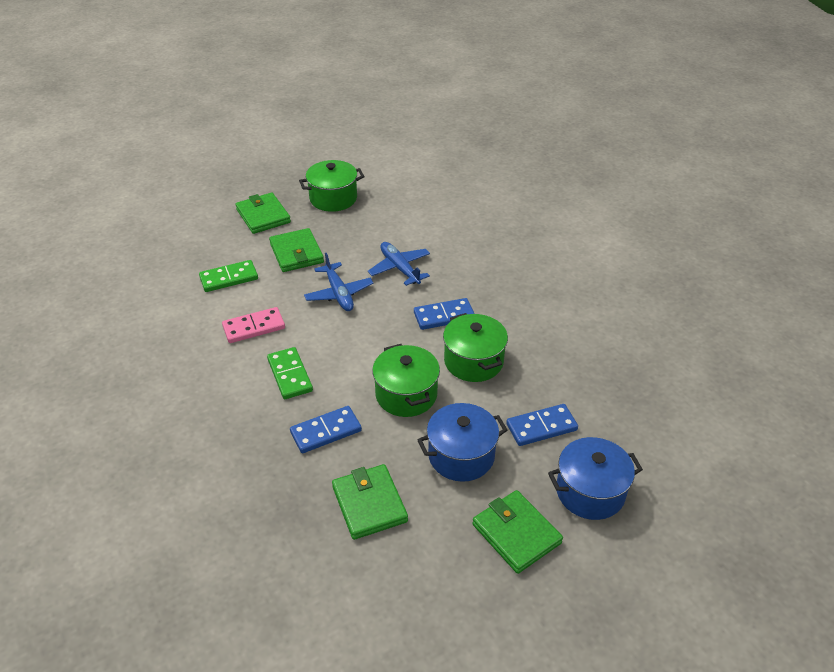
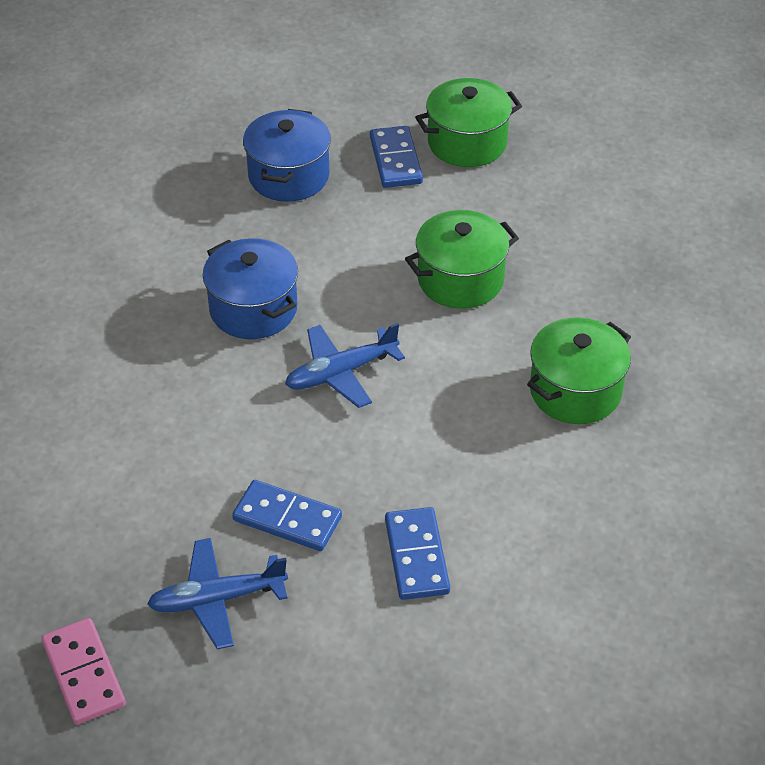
green domino: 2 -> 0
green wallet: 4 -> 0

